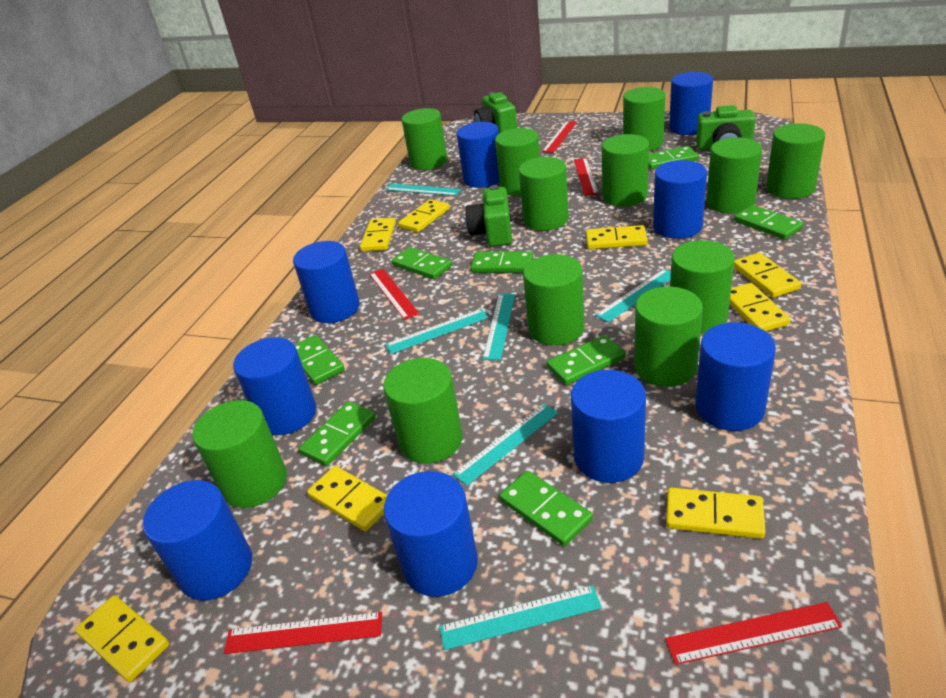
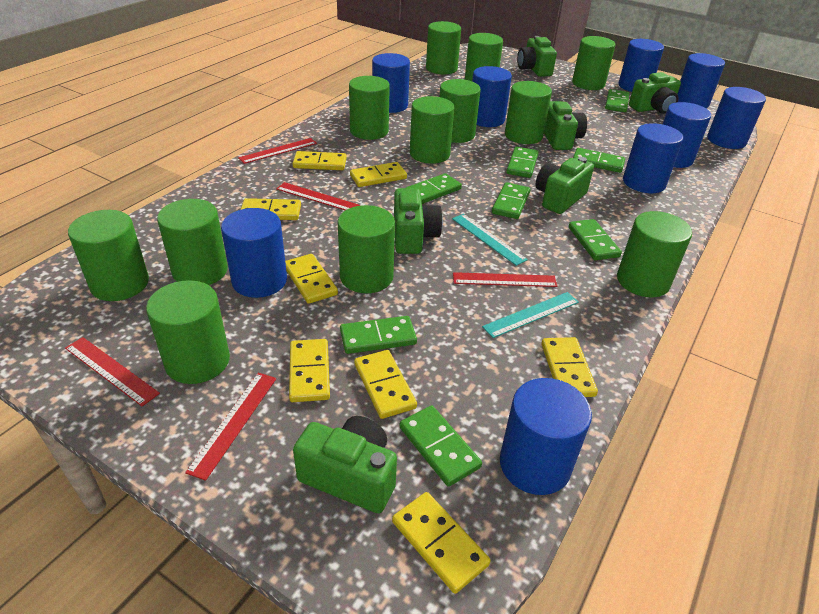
green camera: 3 -> 6
turquoise ruler: 6 -> 2

